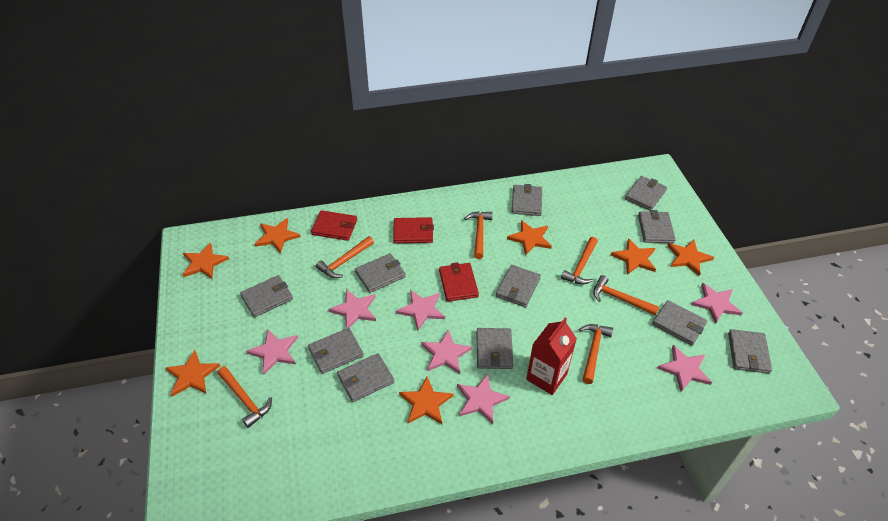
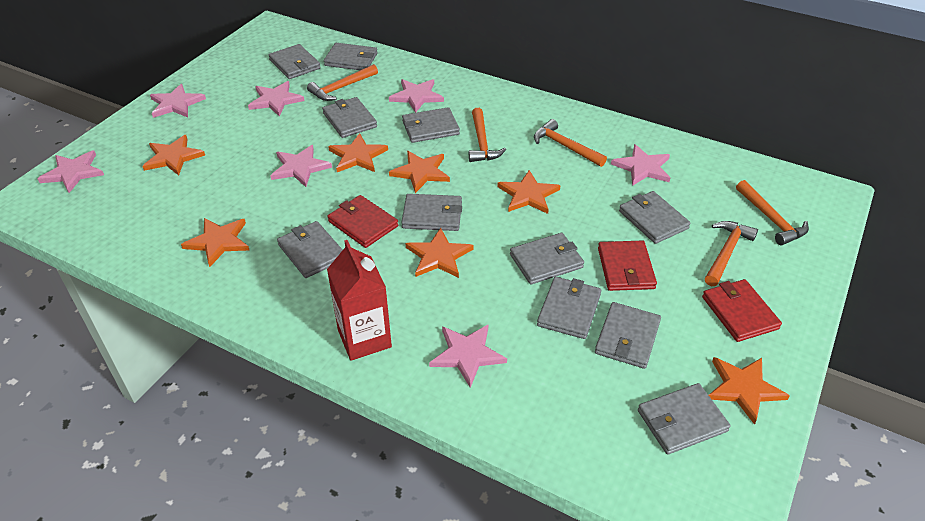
orange hammer: 6 -> 5

